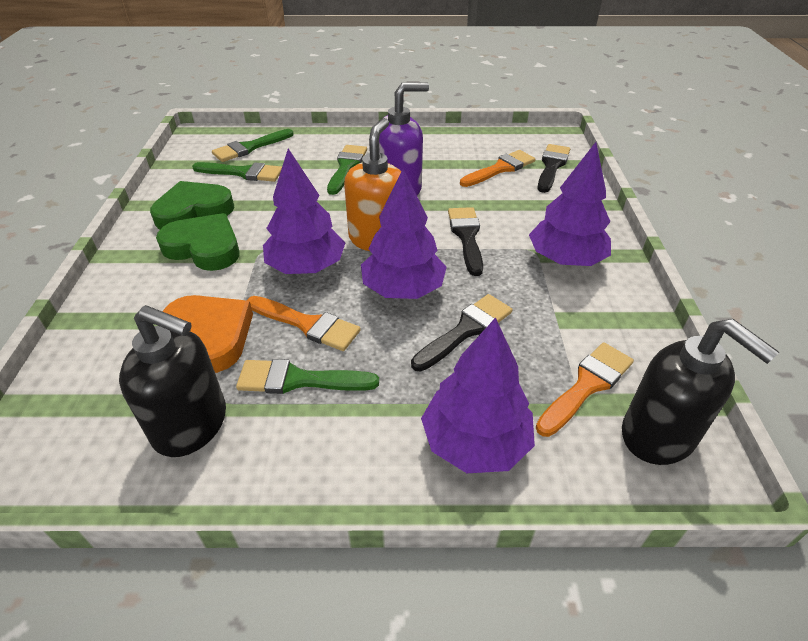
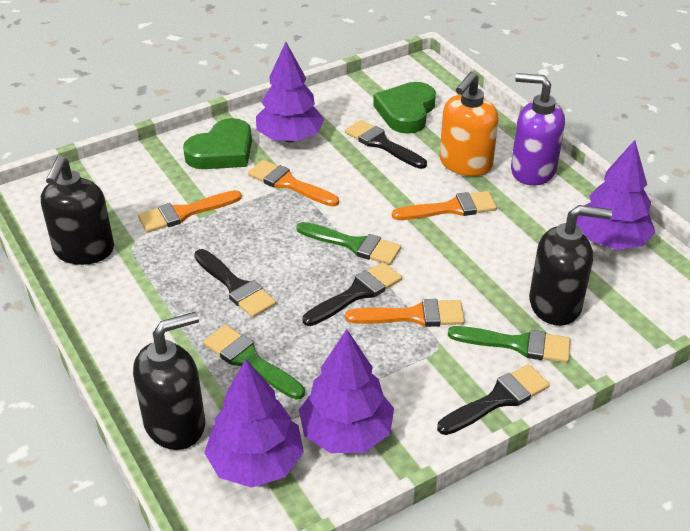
black brush: 3 -> 4
black soap dispenser: 2 -> 3
green brush: 4 -> 3
orange brush: 3 -> 4
orange heart: 1 -> 0

